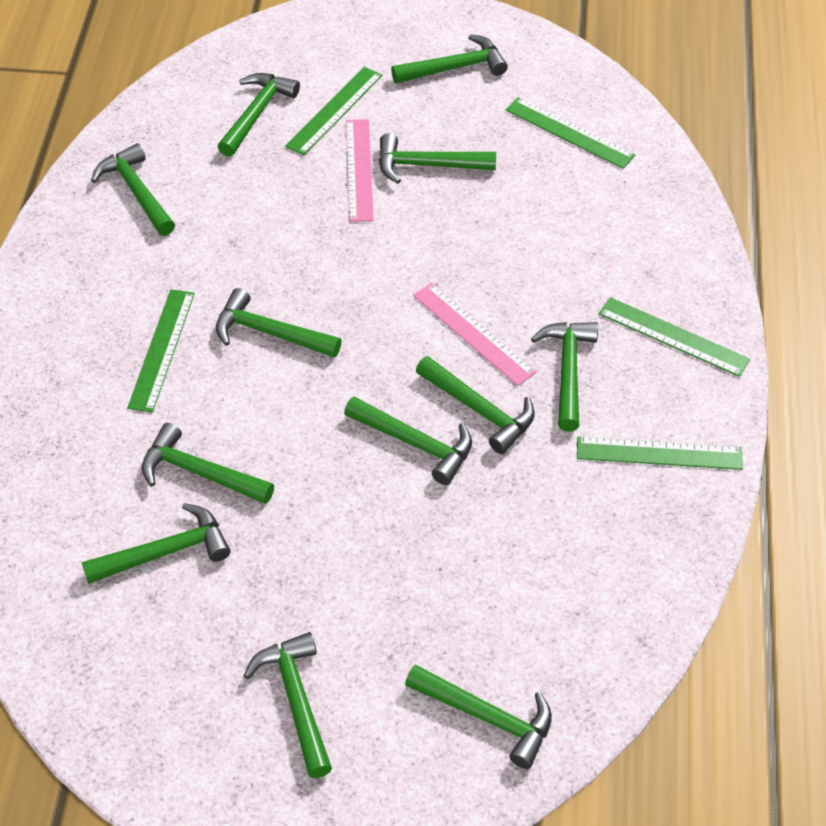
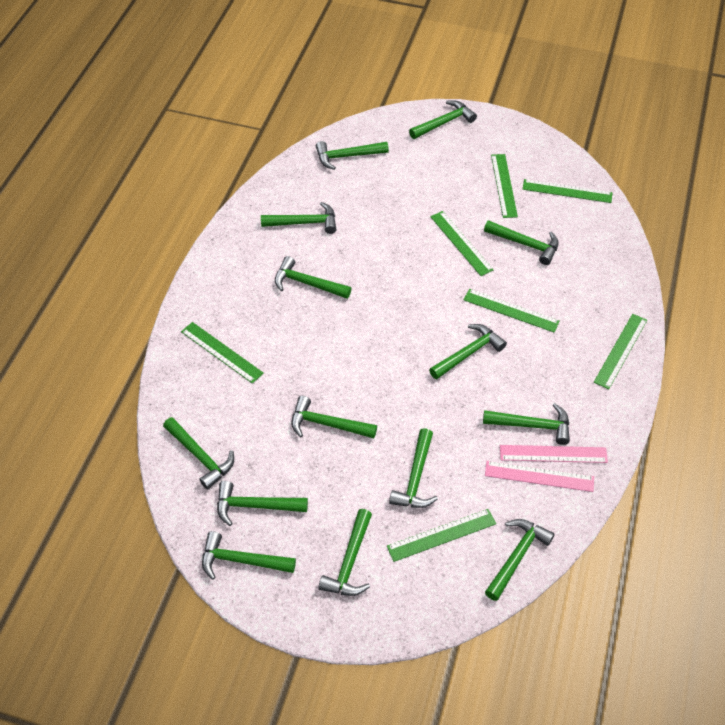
green hammer: 12 -> 14
green ruler: 5 -> 7

